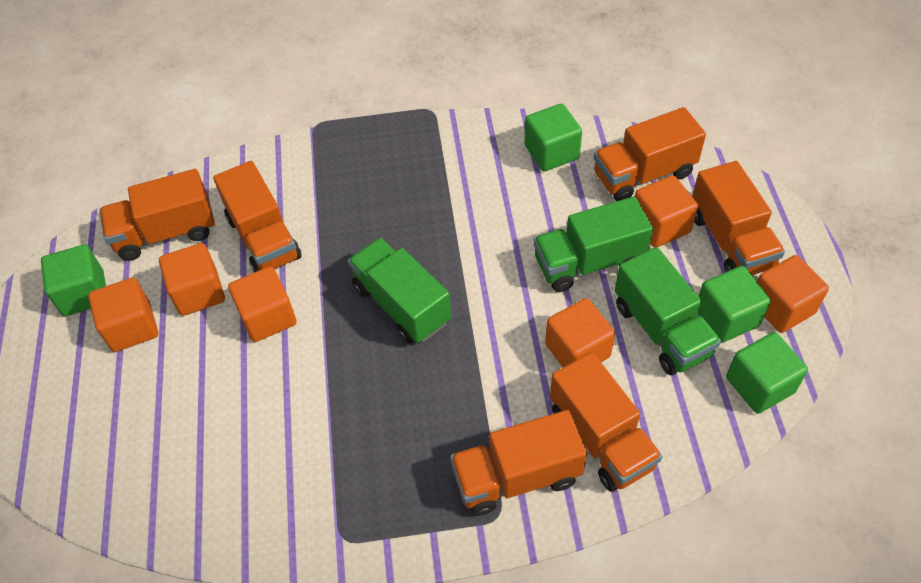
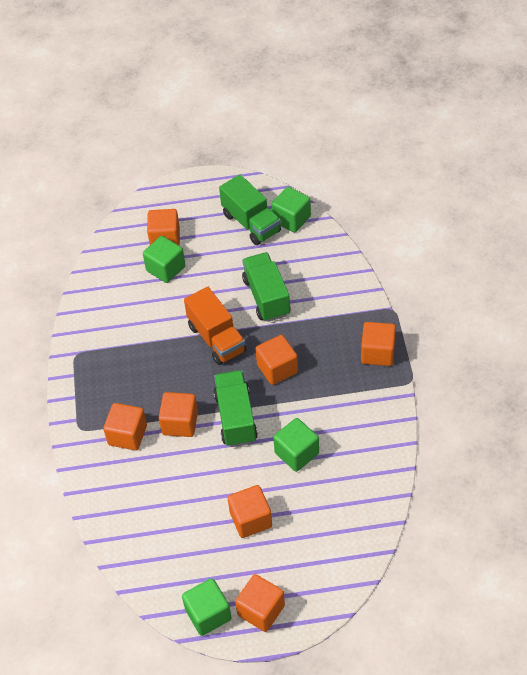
orange cube: 6 -> 7
orange truck: 6 -> 1

